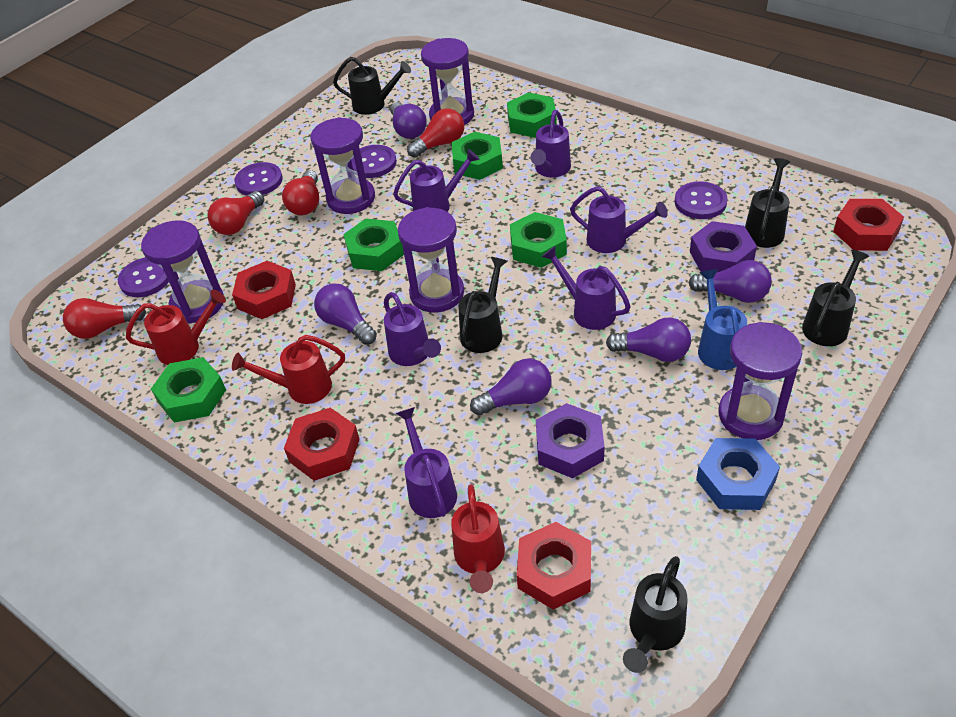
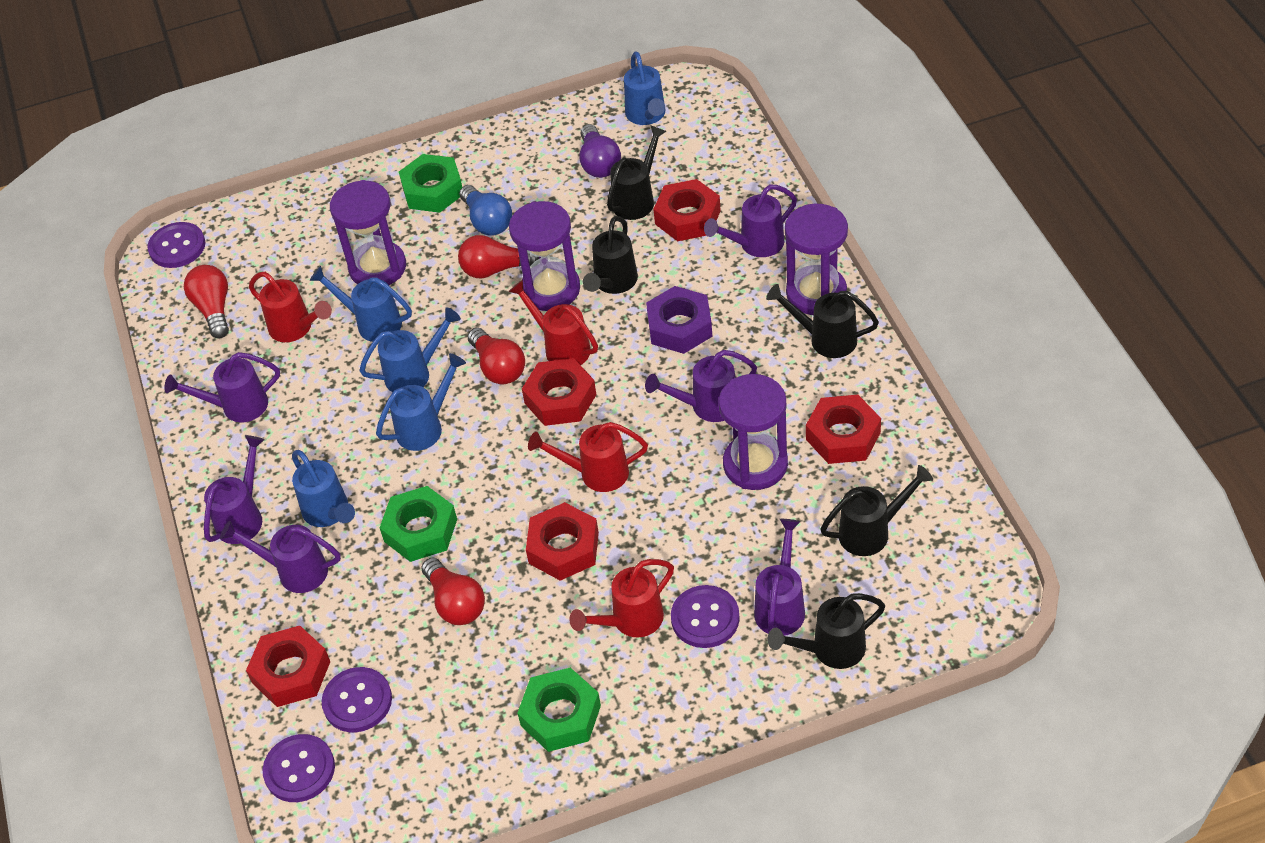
blue light bulb: 0 -> 1
blue nut: 1 -> 0
blue watering can: 1 -> 5
green nut: 5 -> 3
purple hourglass: 5 -> 4
purple light bulb: 5 -> 1
purple nut: 2 -> 1
red nut: 4 -> 5
red watering can: 3 -> 4

